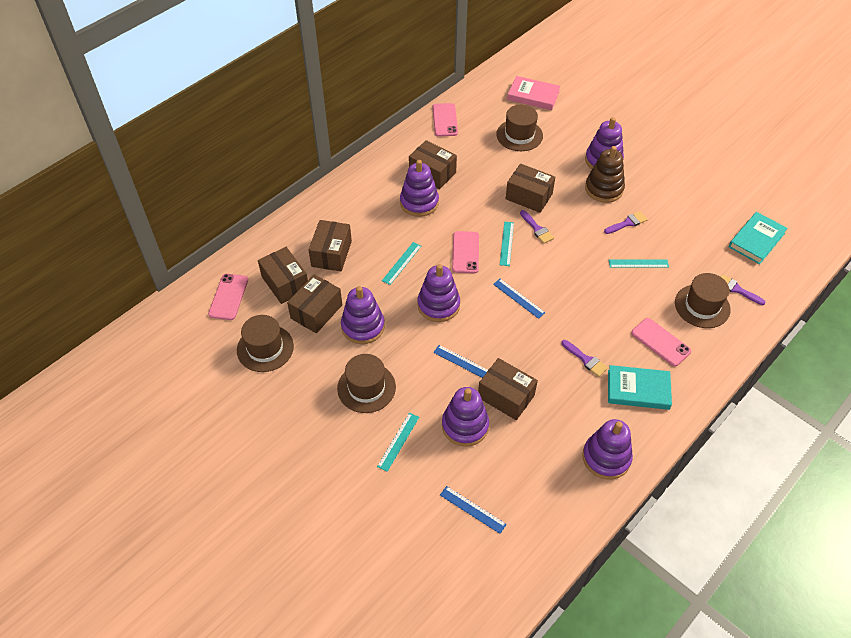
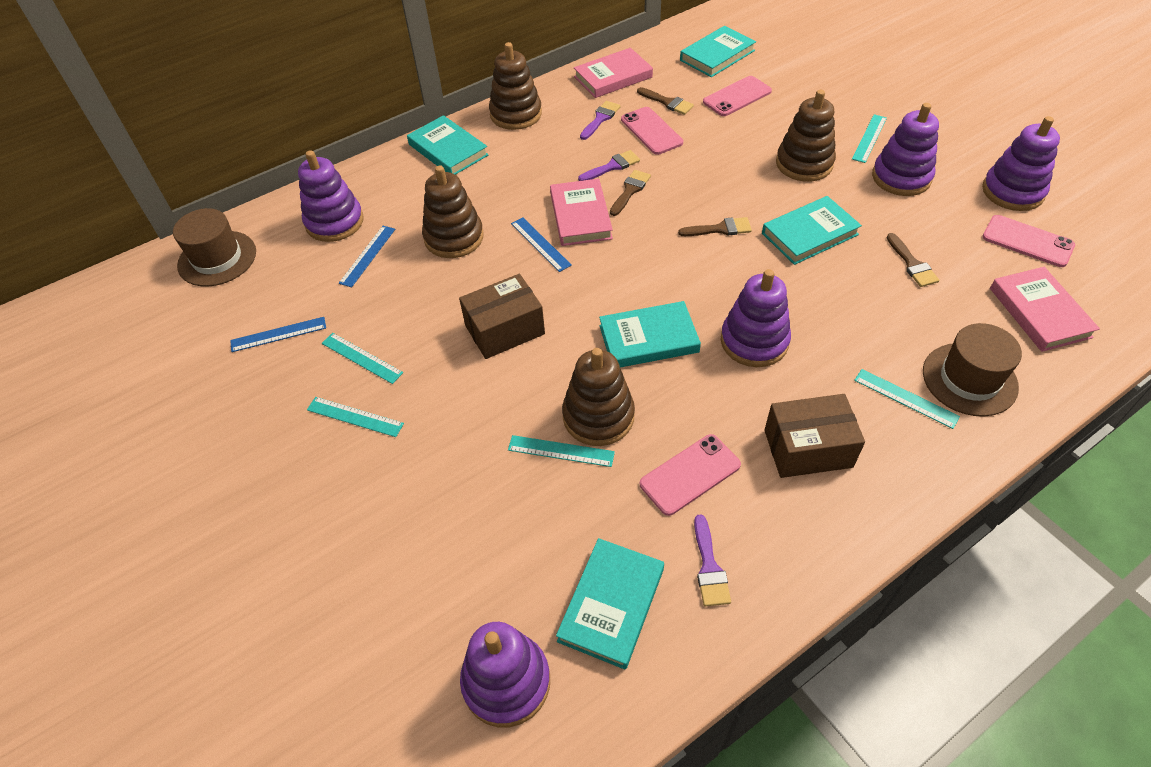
brown box: 6 -> 2
brown brush: 0 -> 4
brown hat: 4 -> 2
brown stacking toy: 1 -> 4
pink book: 1 -> 3
purple brush: 4 -> 3
purple stacking toy: 6 -> 5
turquoise book: 2 -> 5
turquoise ruler: 4 -> 5

